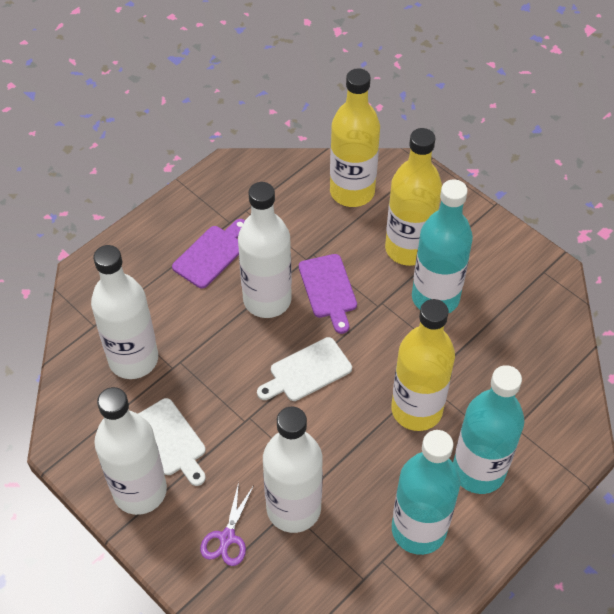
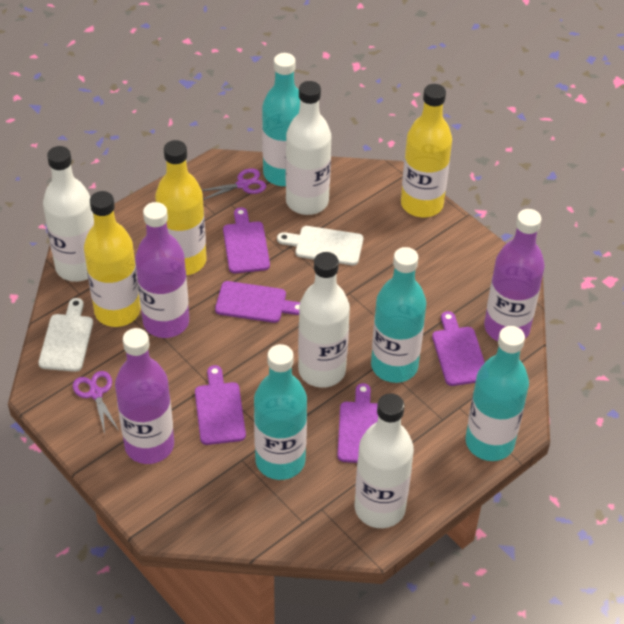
purple bottle: 0 -> 3
purple cutting board: 2 -> 5
purple scissors: 1 -> 2
turquoise bottle: 3 -> 4

